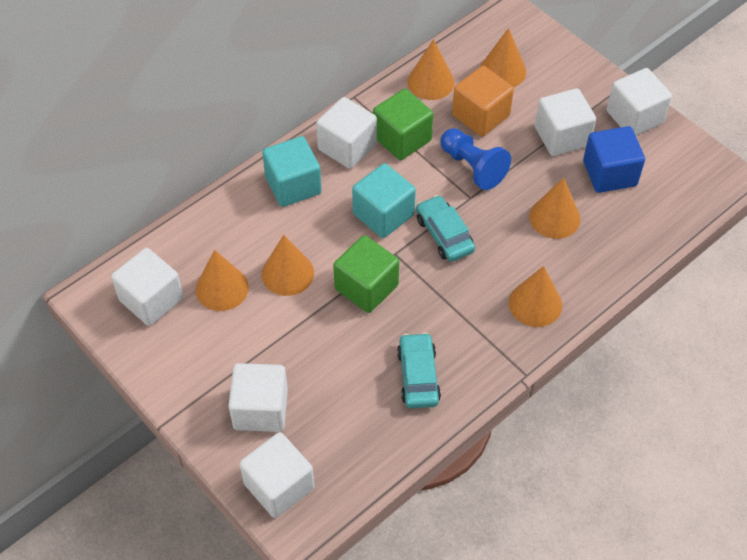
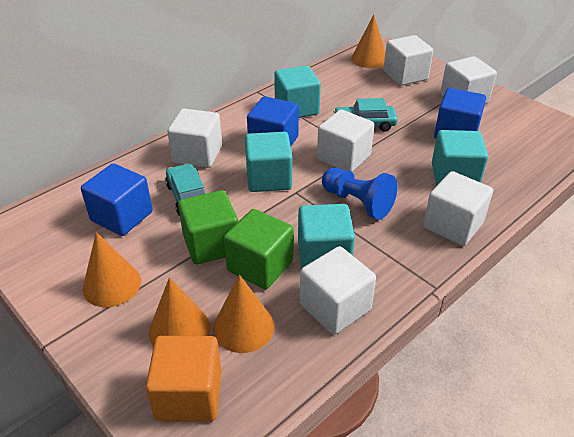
blue cube: 1 -> 3
orange cone: 6 -> 4
turquoise cube: 2 -> 4

